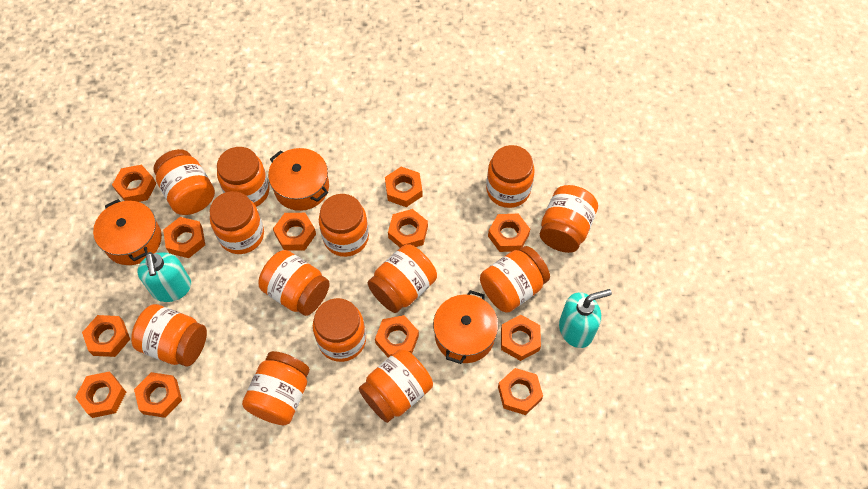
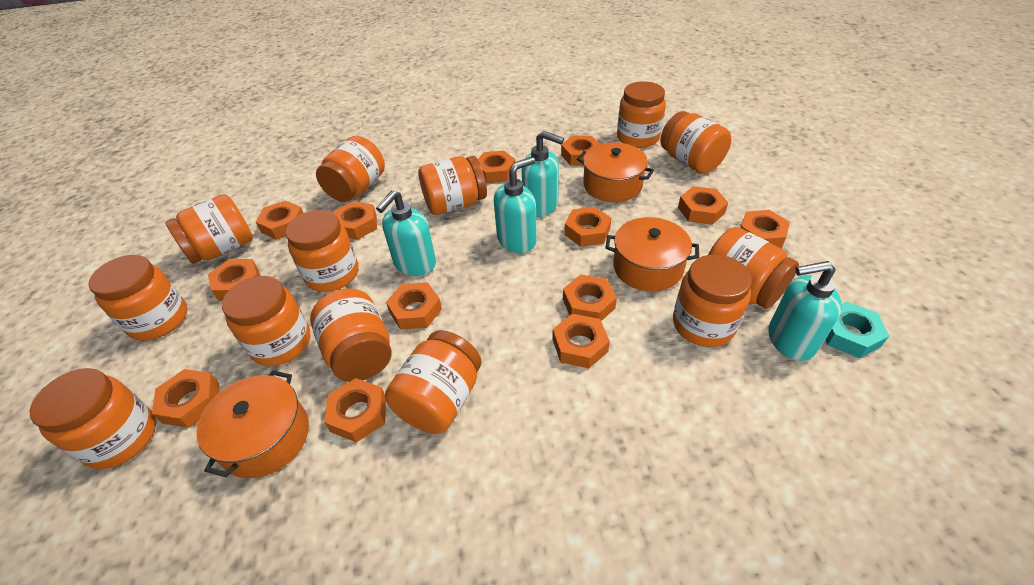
orange nut: 12 -> 13
turquoise nut: 0 -> 1
turquoise soap dispenser: 2 -> 4

